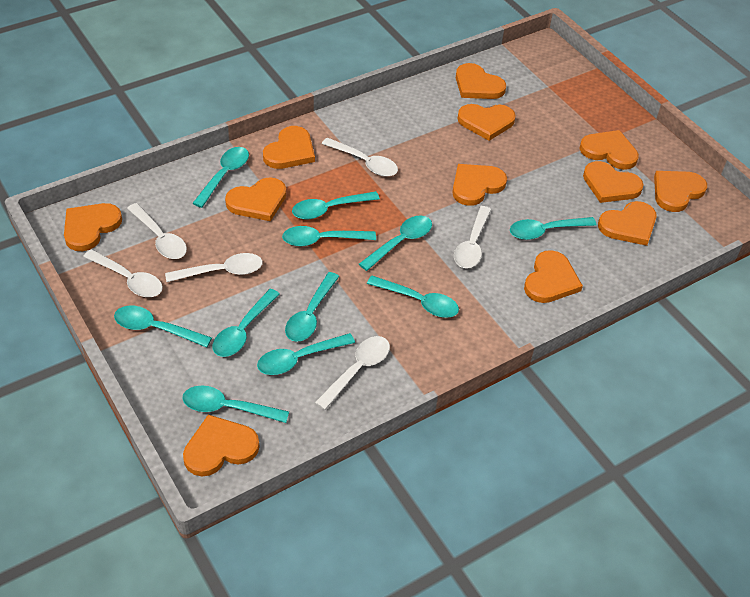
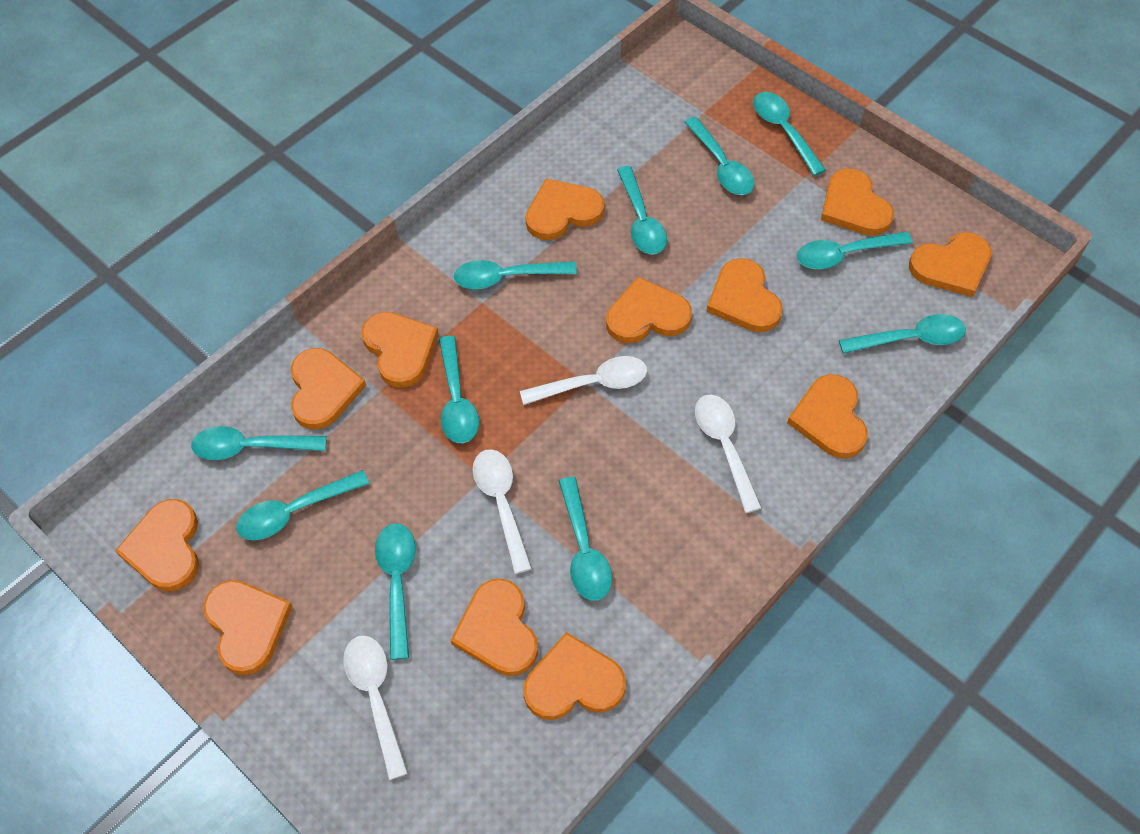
white spoon: 6 -> 4

